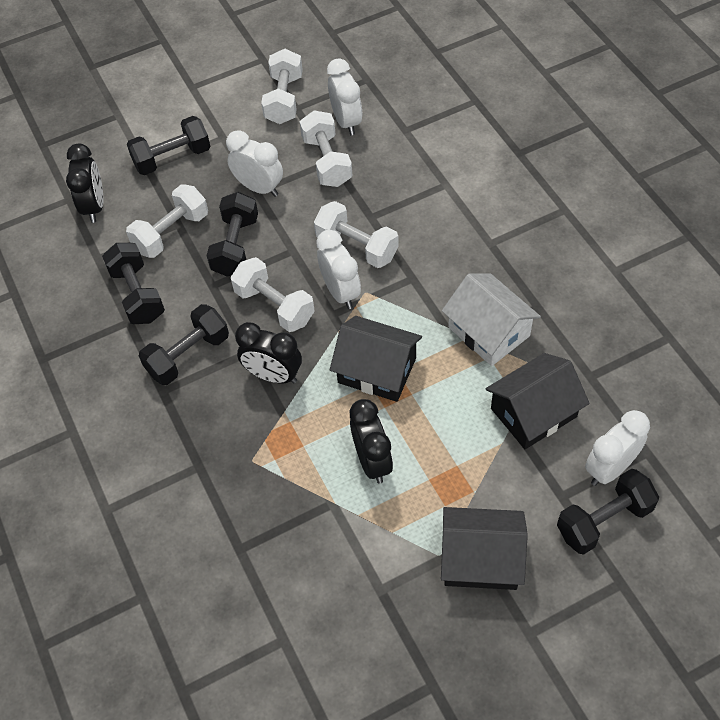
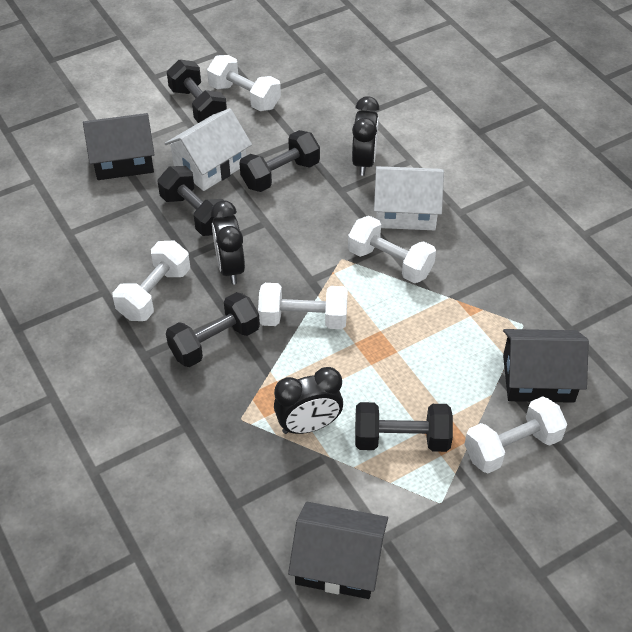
white clock: 4 -> 0
white house: 1 -> 2

